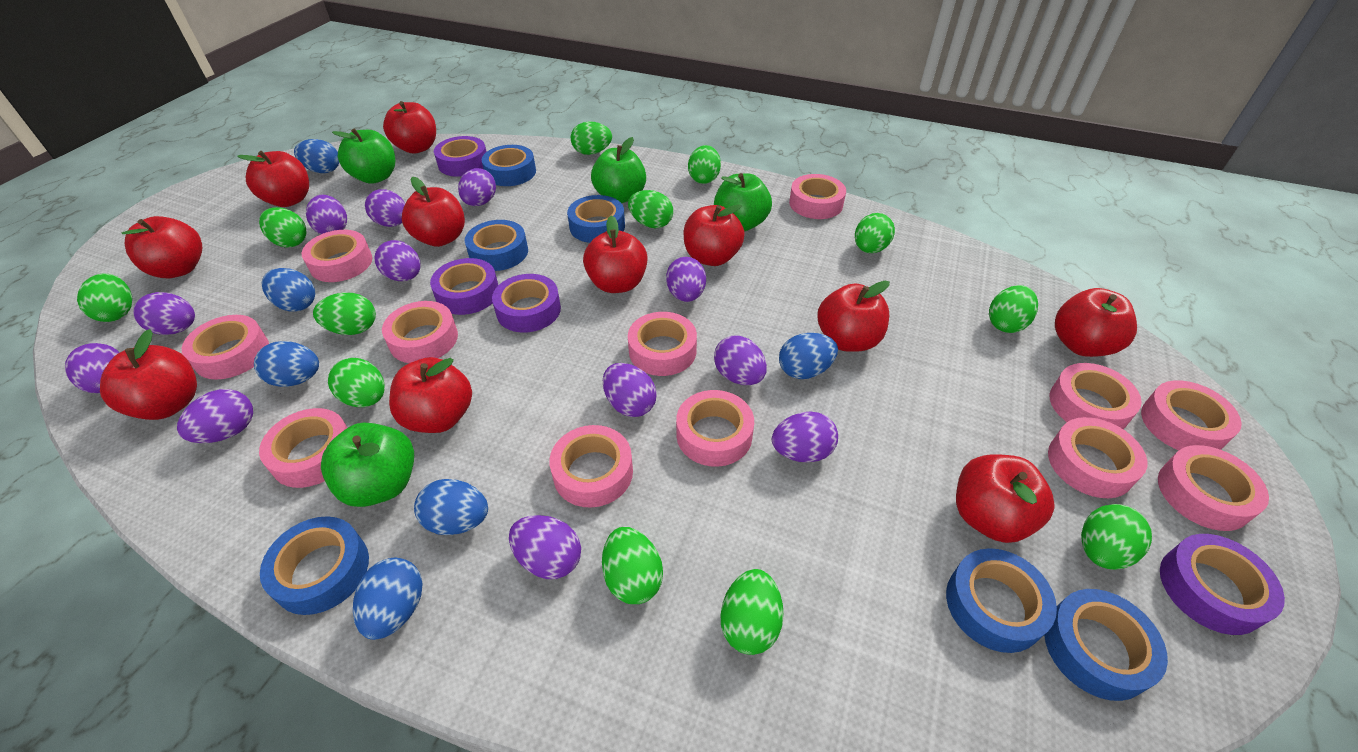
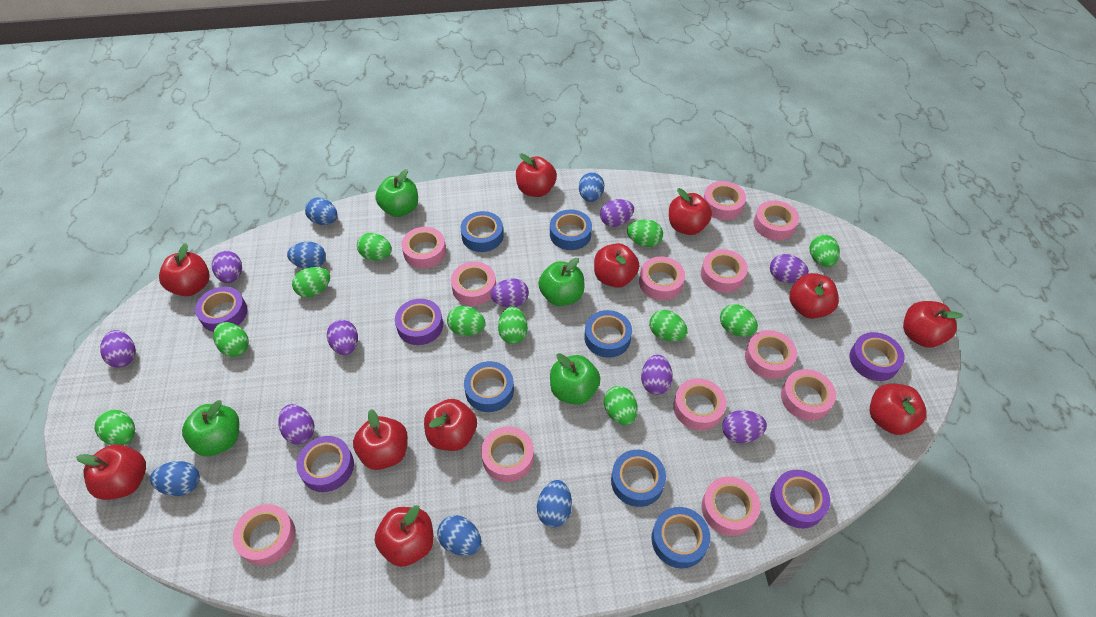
green egg: 12 -> 11
purple egg: 12 -> 9
purple tape: 4 -> 5

